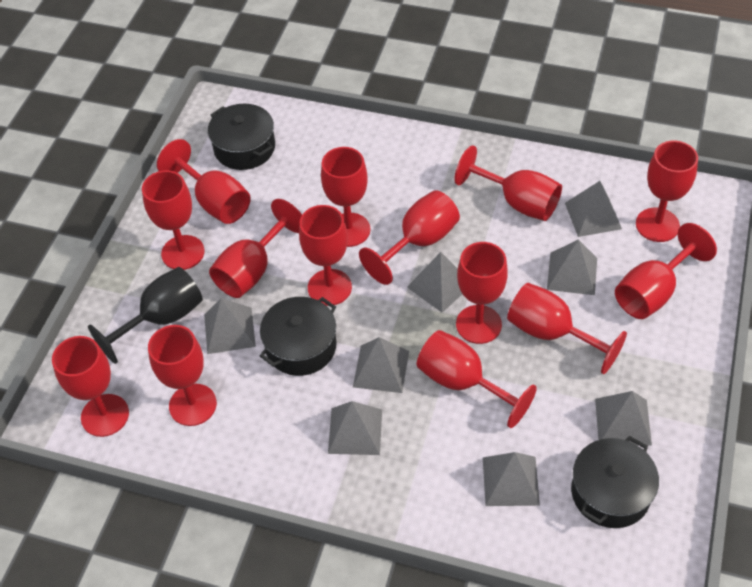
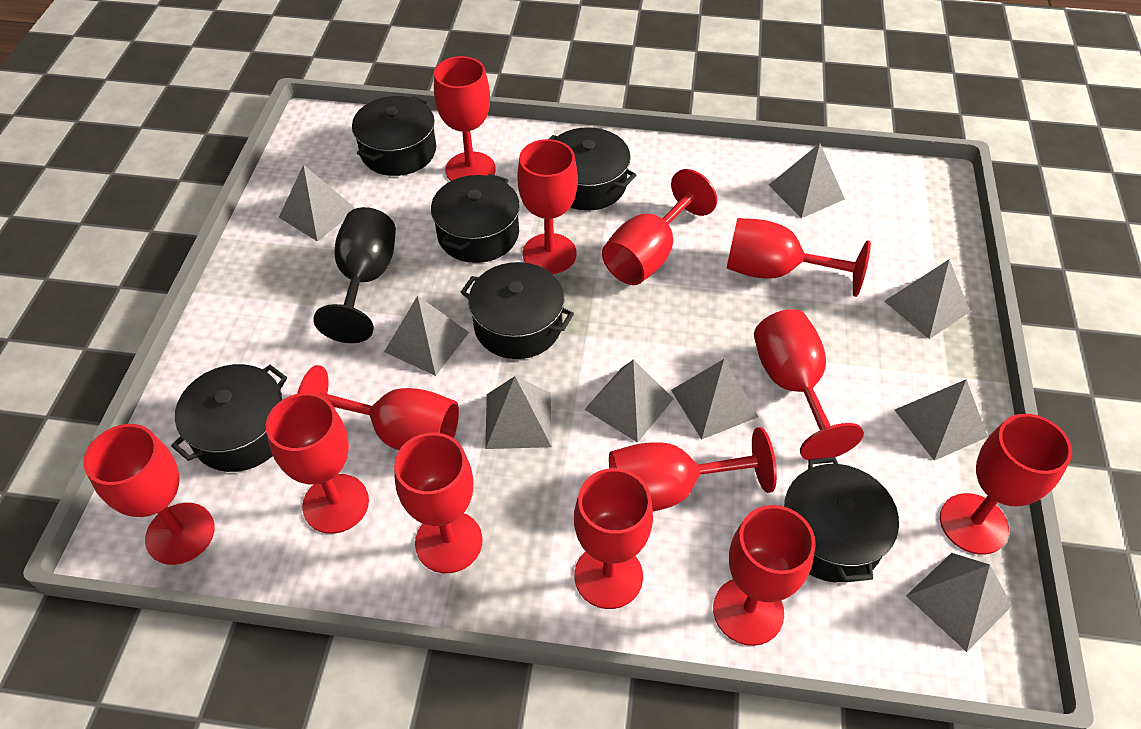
black pot: 3 -> 6
grey pyramid: 8 -> 9
red goblet: 14 -> 13

